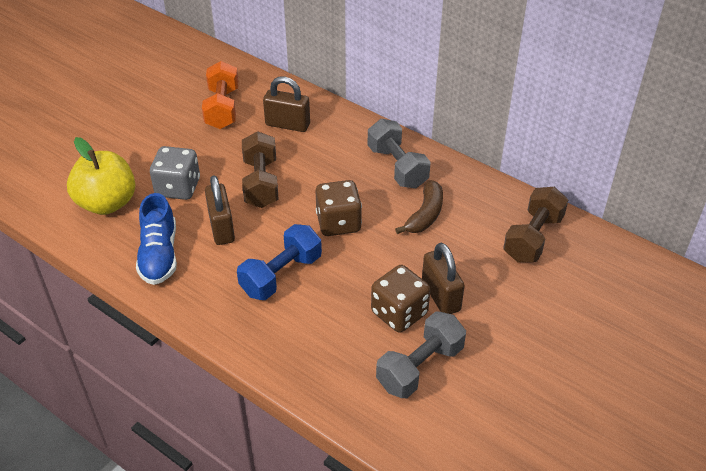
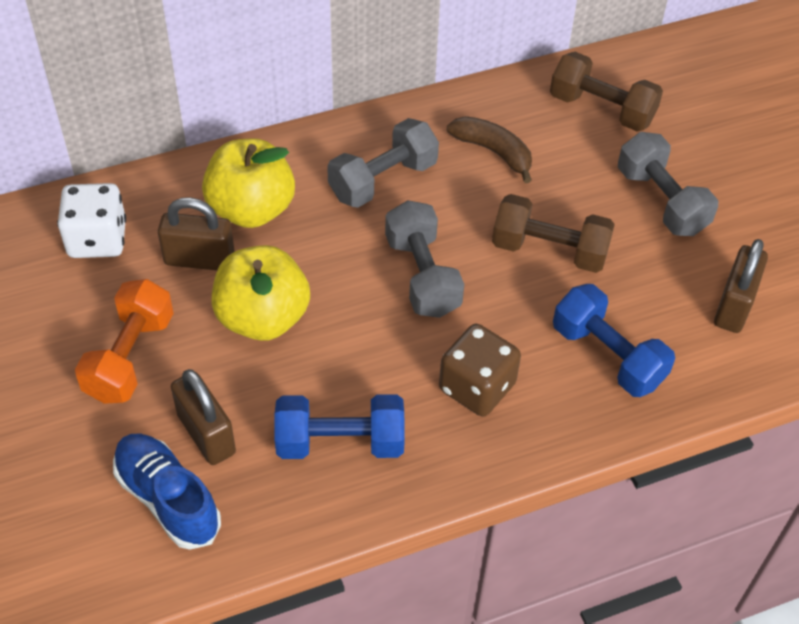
blue dumbbell: 1 -> 2
brown dice: 2 -> 1
grey dice: 1 -> 0
grey dumbbell: 2 -> 3
white dice: 0 -> 1
yellow apple: 1 -> 2

